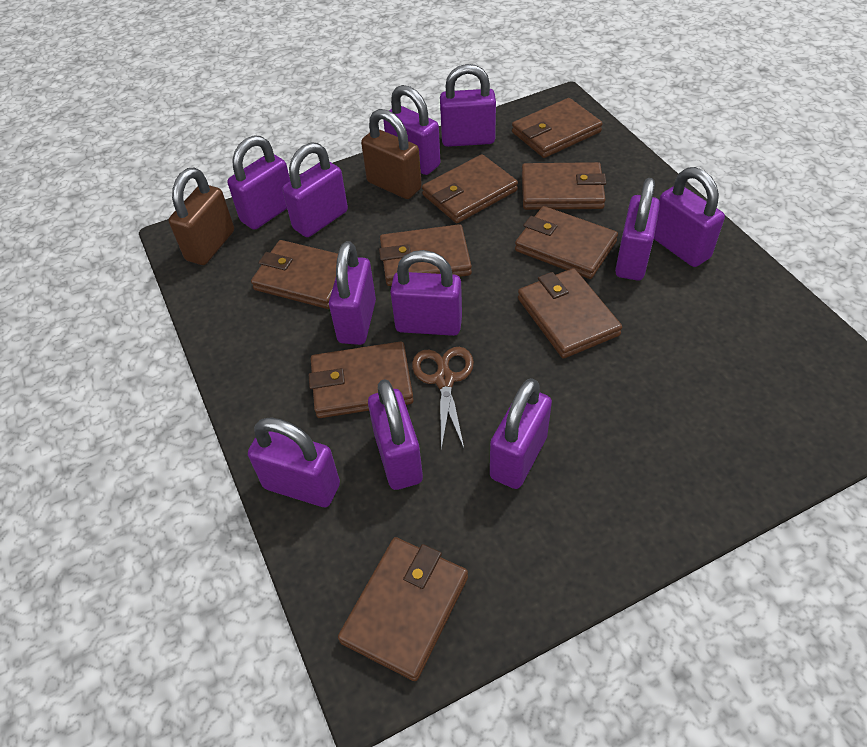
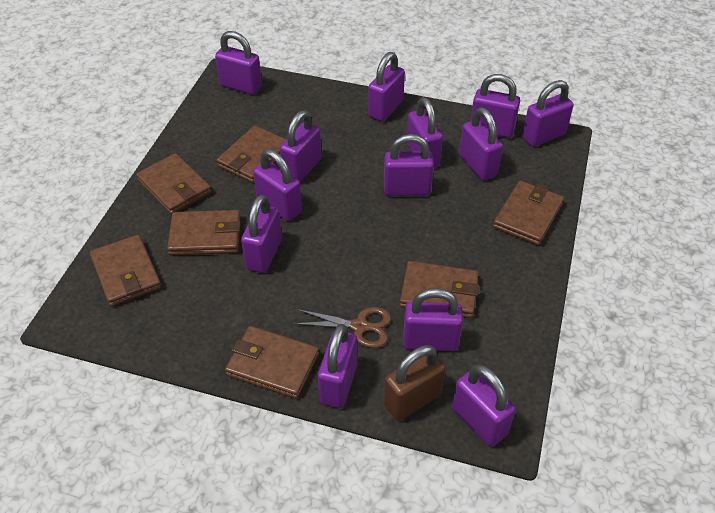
brown padlock: 2 -> 1
brown wallet: 9 -> 7
purple padlock: 11 -> 13

